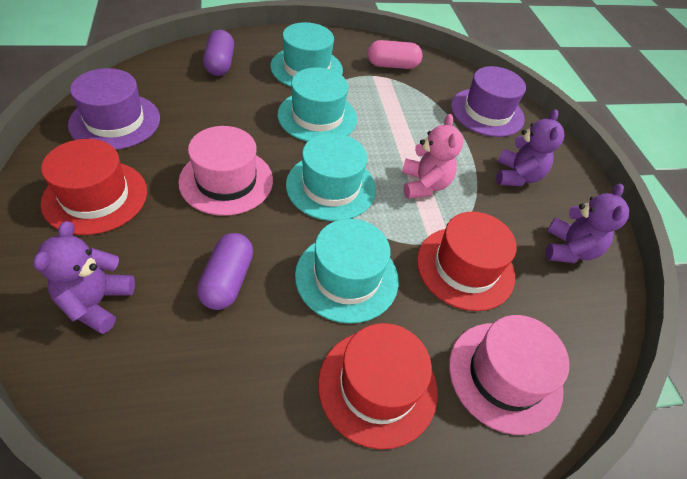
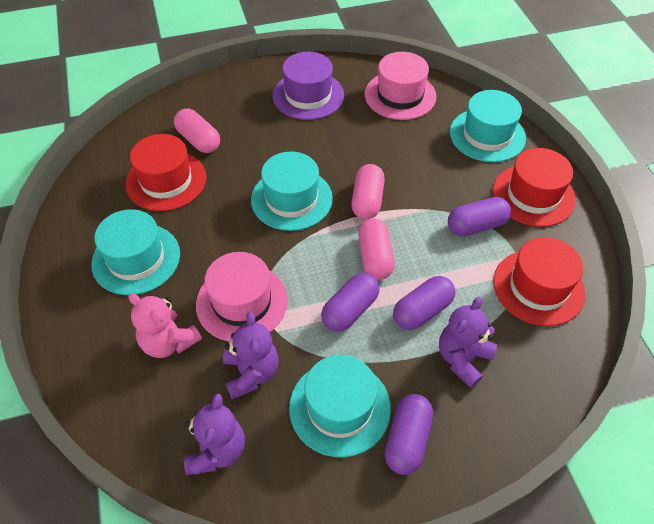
pink capsule: 1 -> 3
purple capsule: 2 -> 4
purple hat: 2 -> 1

